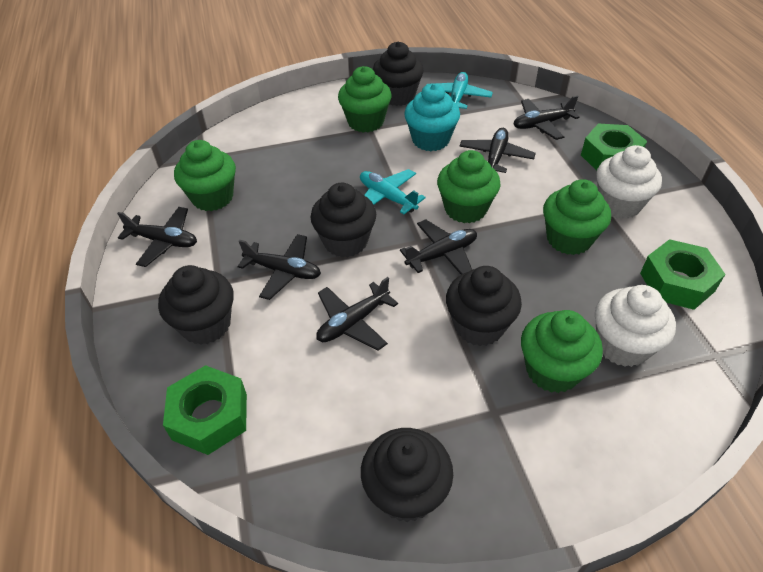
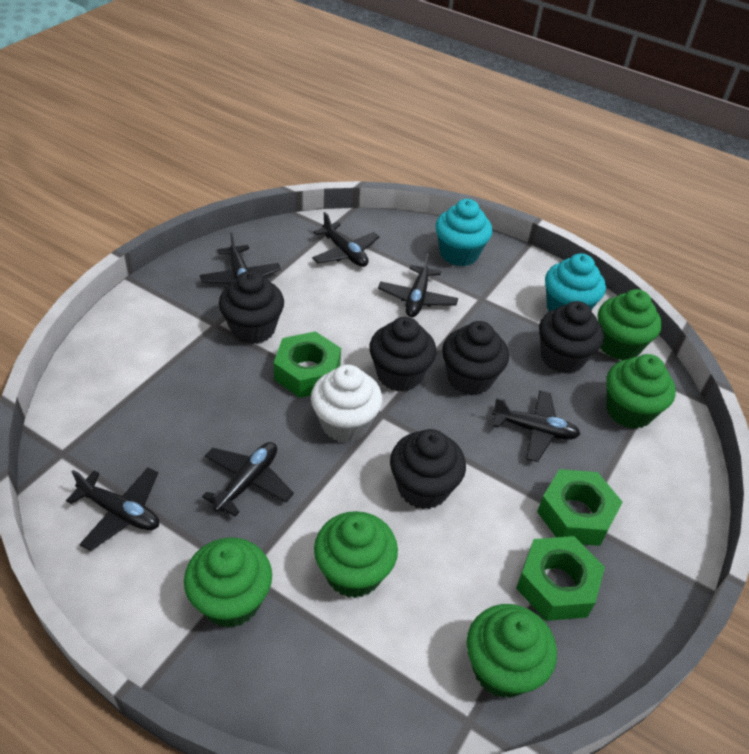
turquoise cupcake: 1 -> 2
turquoise plane: 2 -> 0
white cupcake: 2 -> 1

